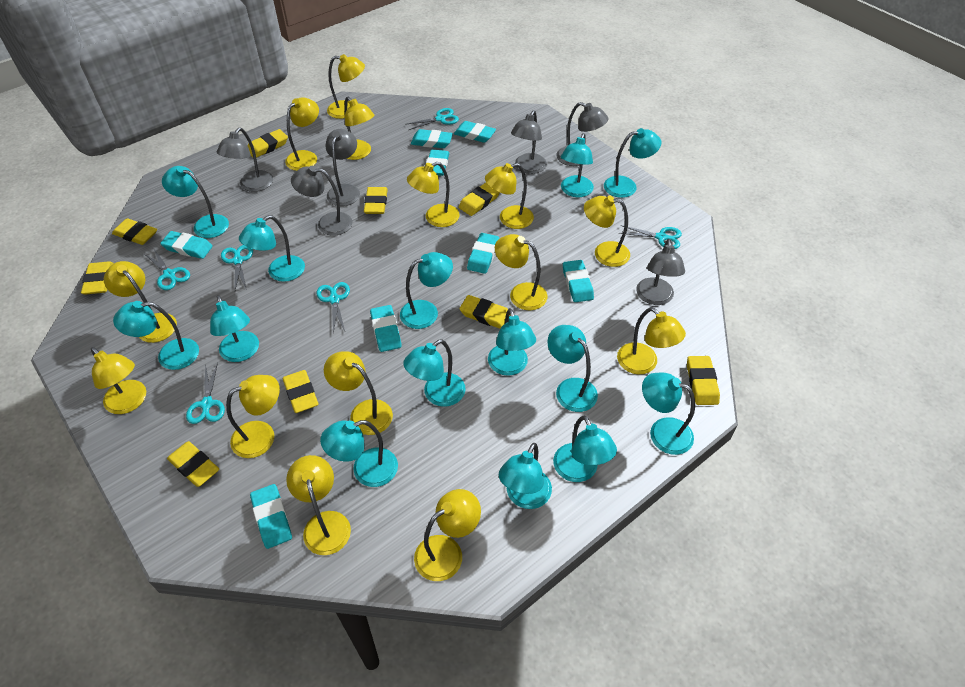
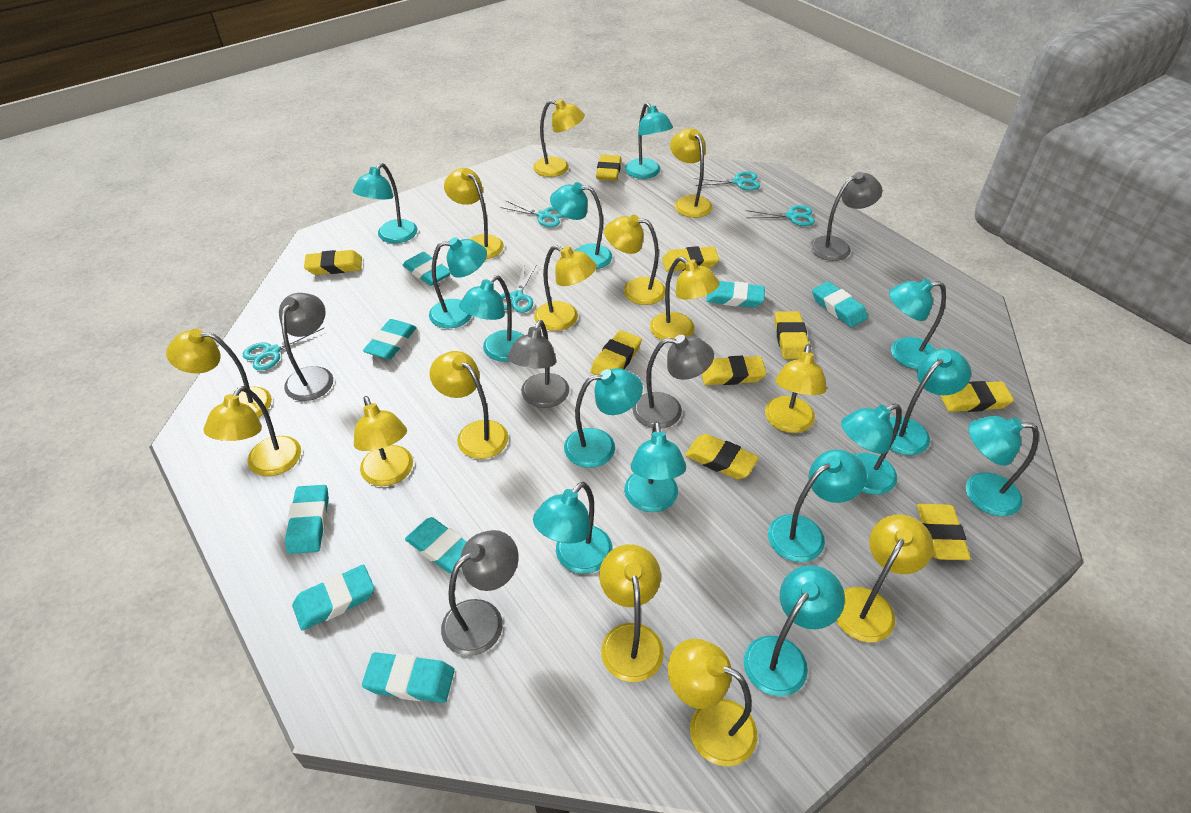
grey lamp: 6 -> 5
turquoise scissors: 6 -> 5

